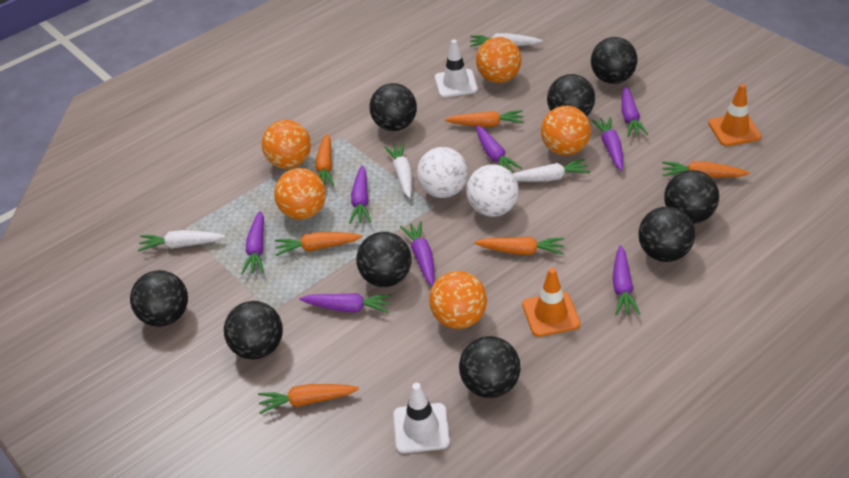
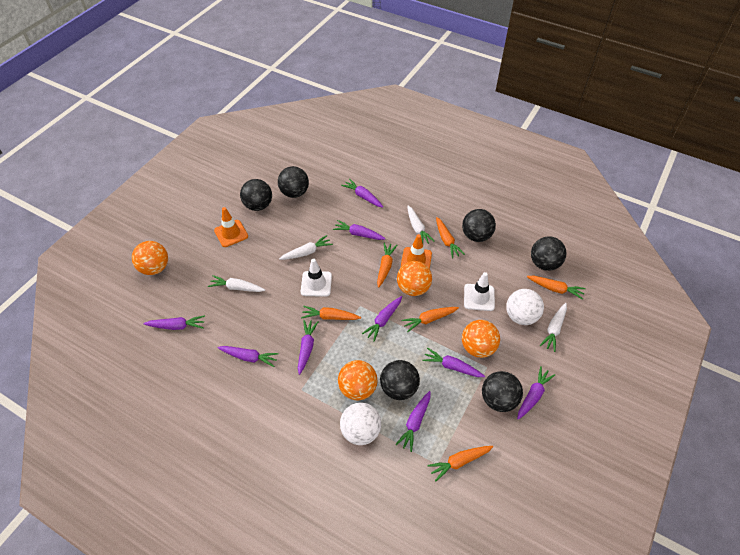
black ball: 9 -> 6
orange ball: 5 -> 4
purple carrot: 8 -> 9

